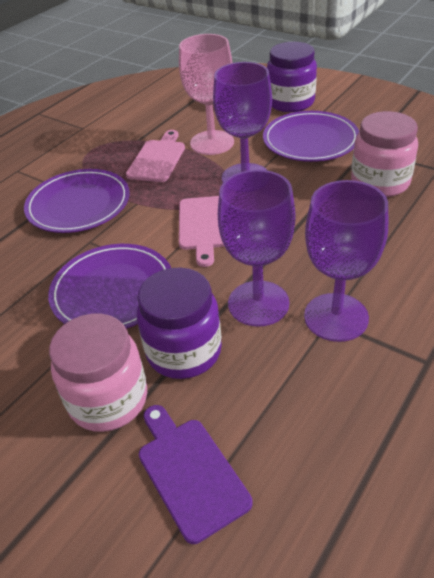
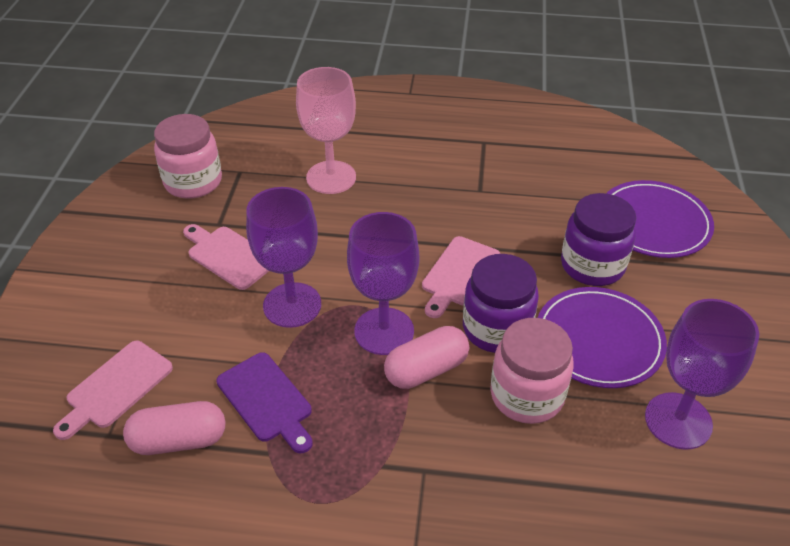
pink capsule: 0 -> 2
pink cutting board: 2 -> 3
purple plate: 3 -> 2

